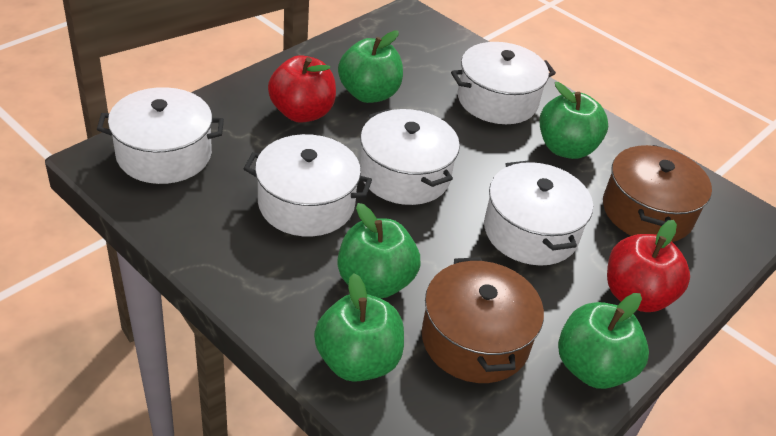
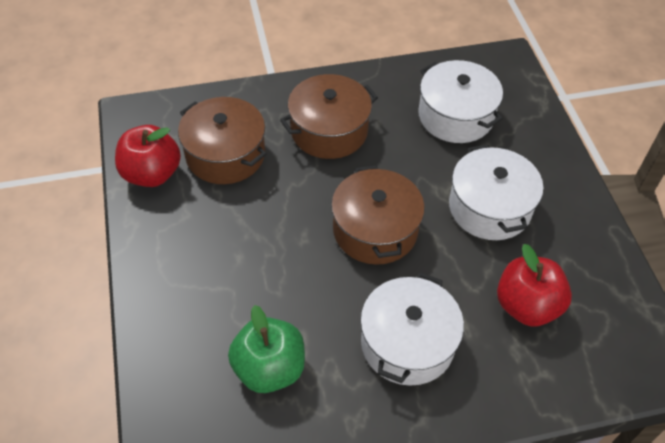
brown pot: 2 -> 3
green apple: 5 -> 1
white pot: 5 -> 3

